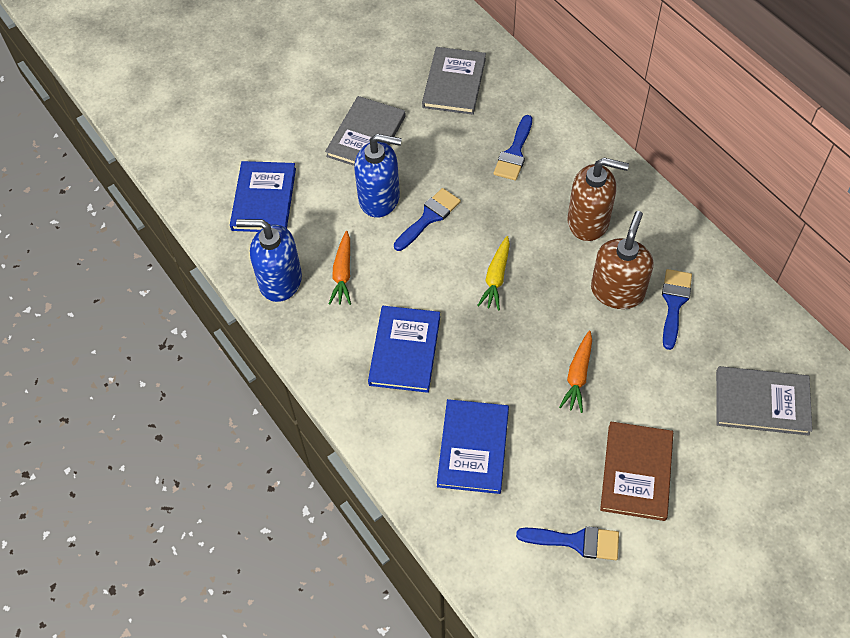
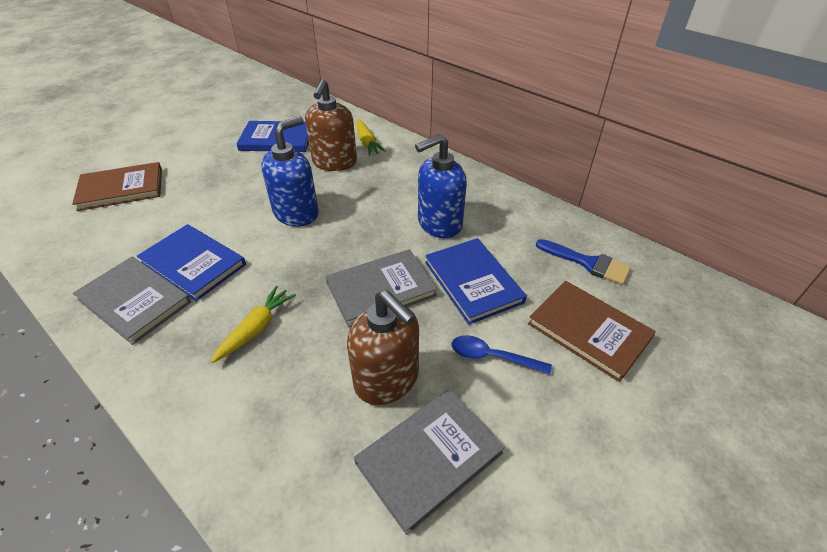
blue brush: 4 -> 1
blue spoon: 0 -> 1
brown book: 1 -> 2
orange carrot: 2 -> 0
yellow carrot: 1 -> 2

